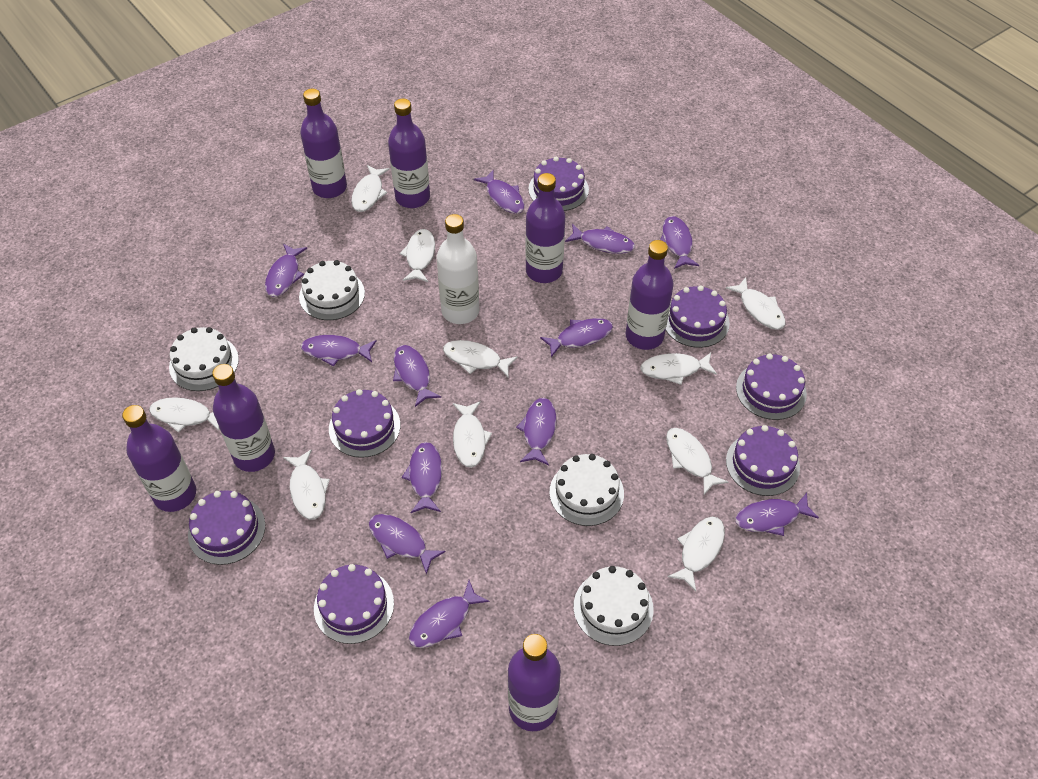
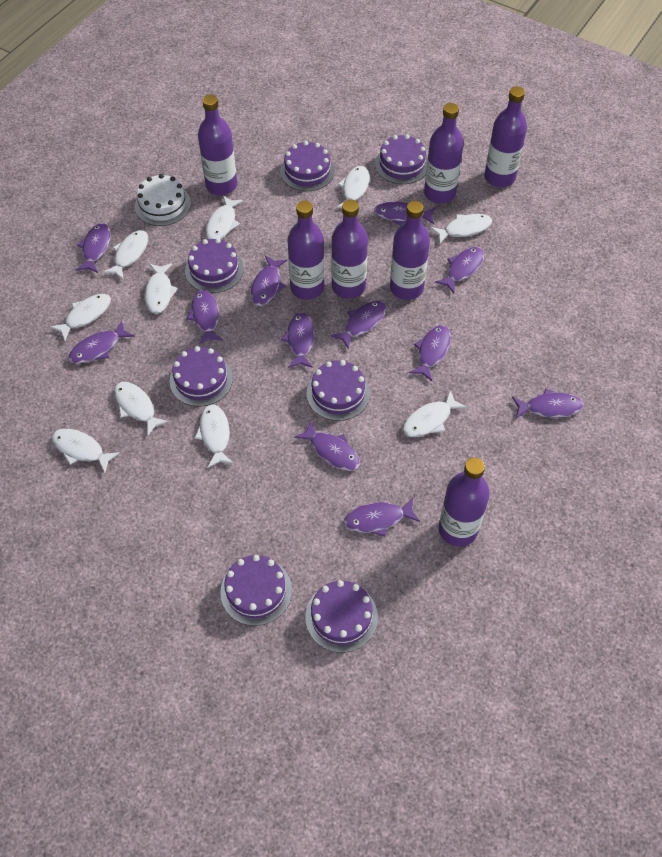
white bottle: 1 -> 0
white cake: 4 -> 1

